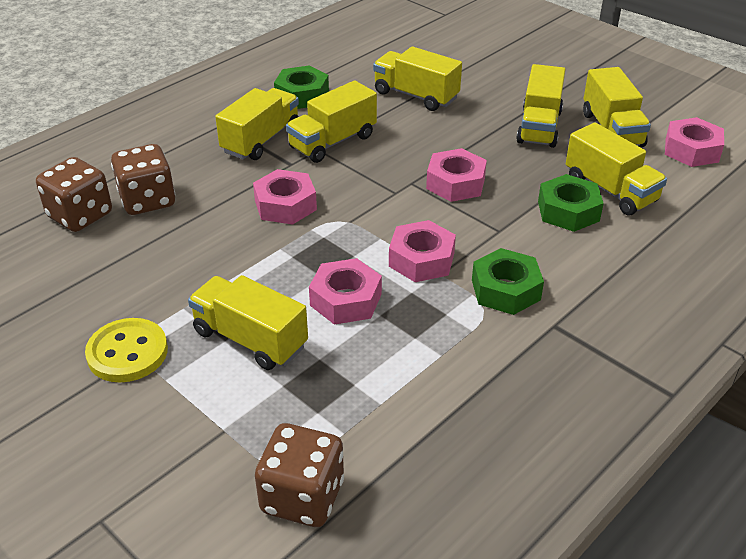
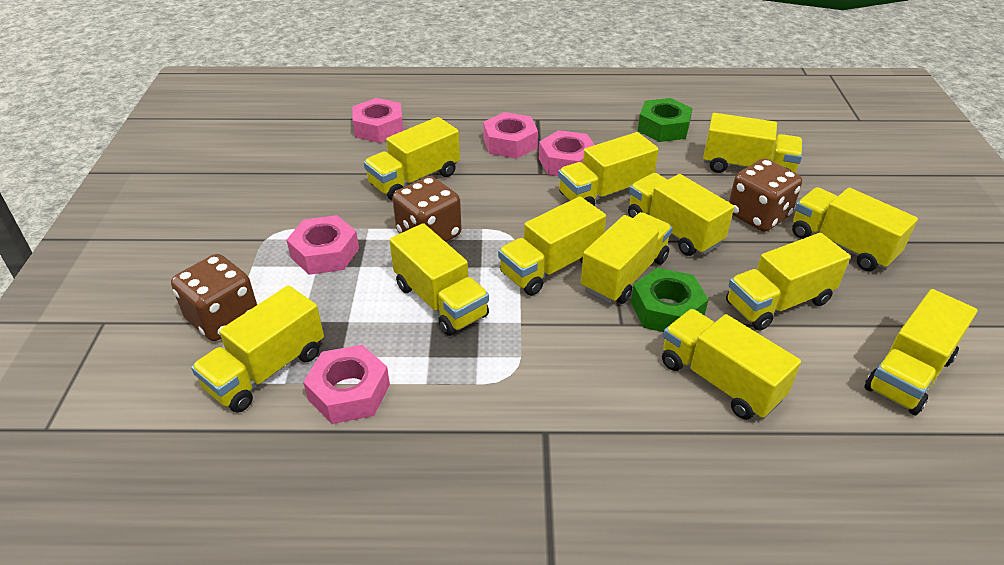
green nut: 3 -> 2
yellow button: 1 -> 0
yellow truck: 7 -> 12

